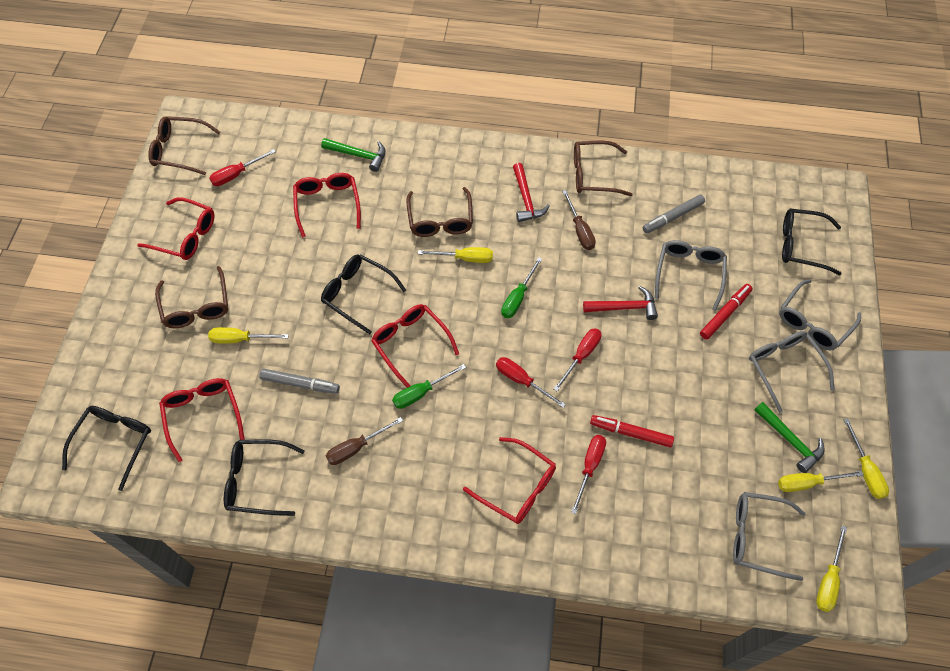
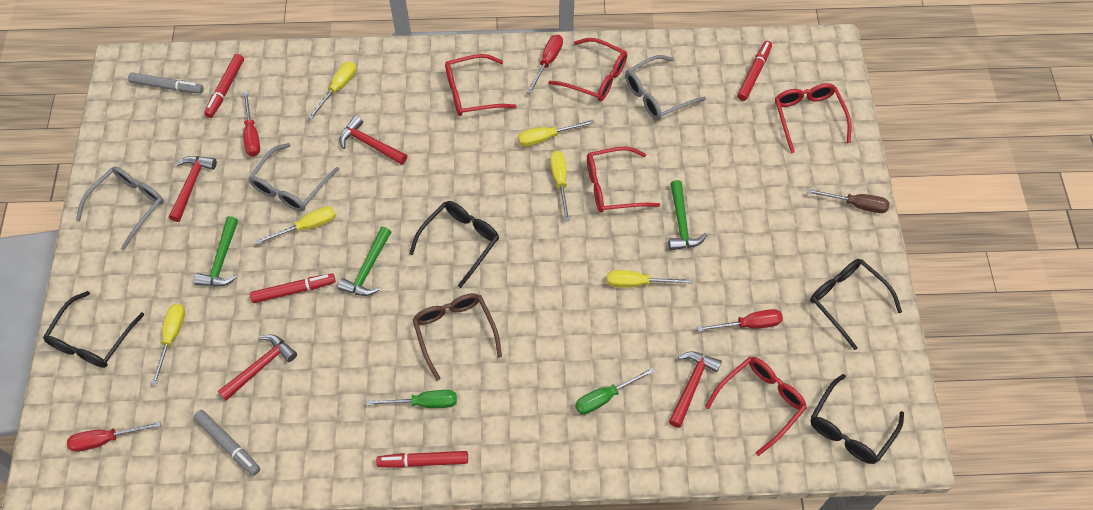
brown glasses: 4 -> 1
brown screwdriver: 2 -> 1
green hammer: 2 -> 3
grey glasses: 4 -> 3
red hammer: 2 -> 4
red marker: 2 -> 4
yellow screwdriver: 5 -> 6

